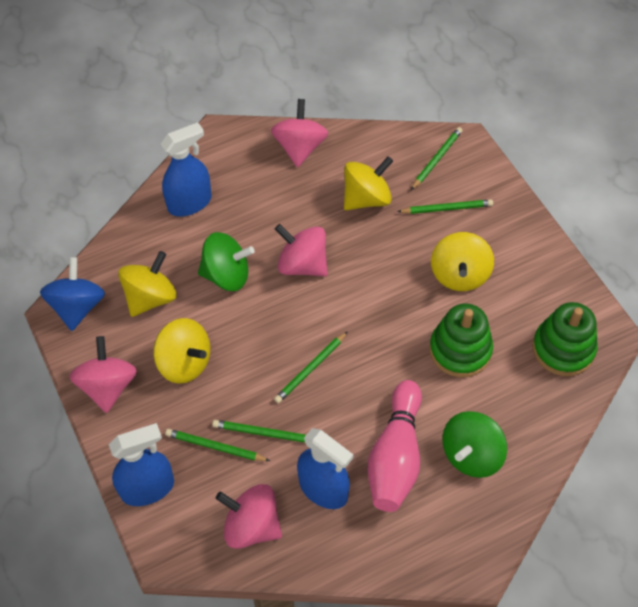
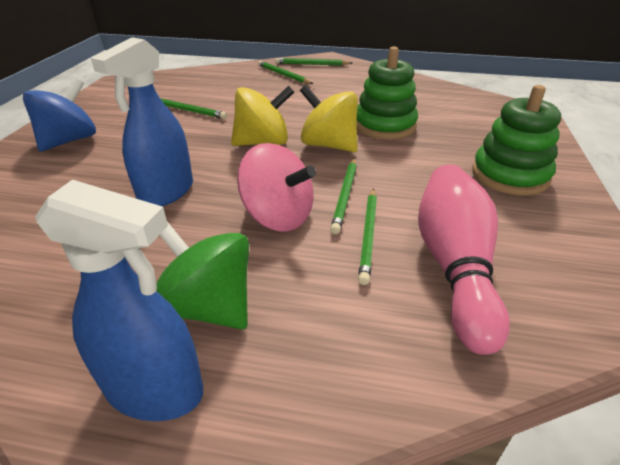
blue spray bottle: 3 -> 2
green spinning top: 2 -> 1
pink spinning top: 4 -> 1
yellow spinning top: 4 -> 2

